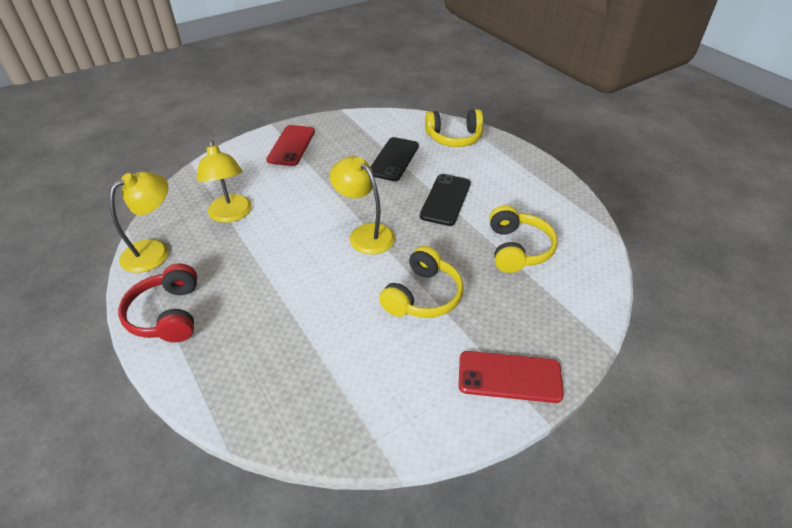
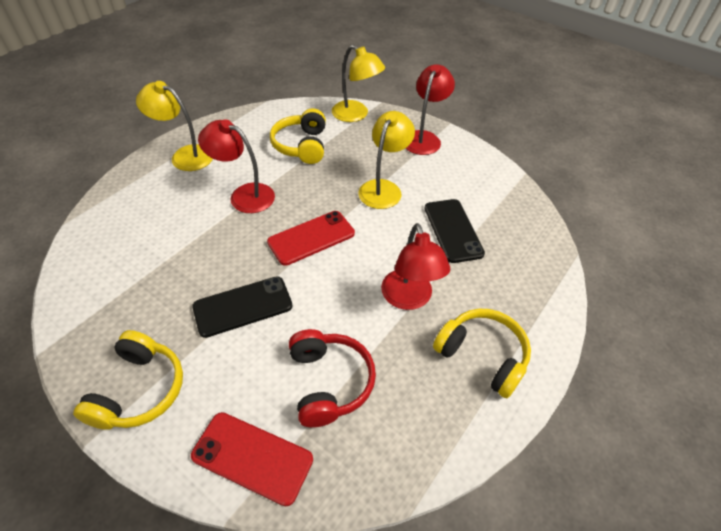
red lamp: 0 -> 3

